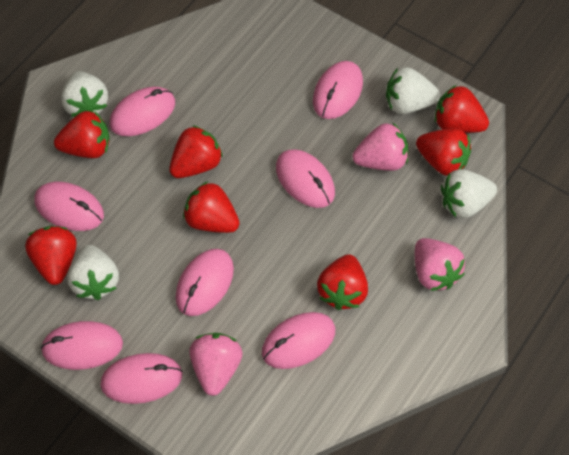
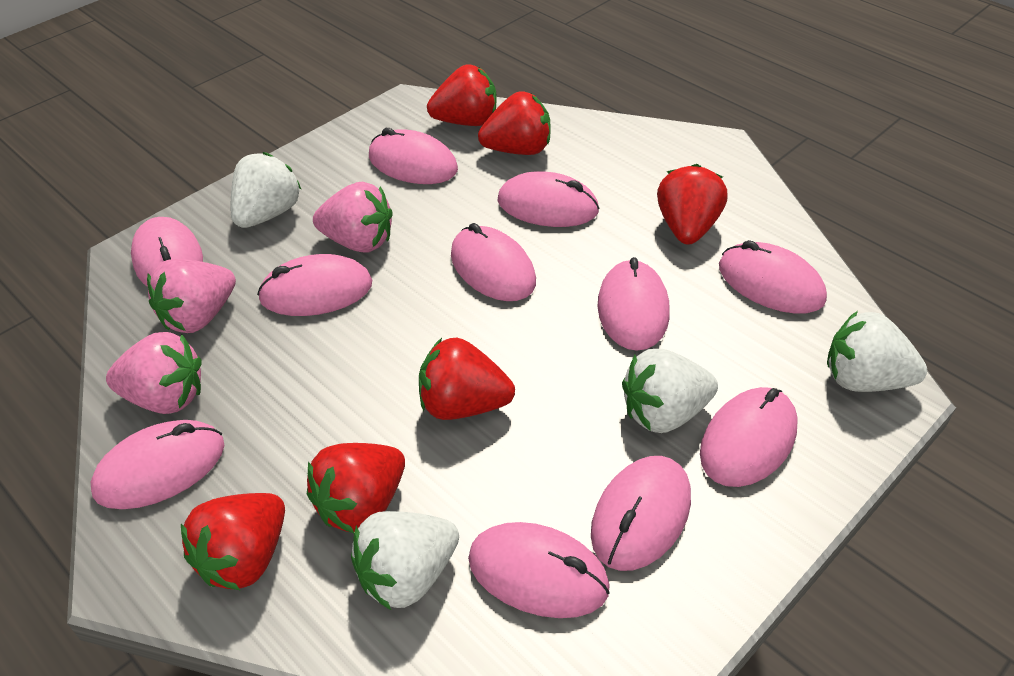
pink mouse: 8 -> 11
red strawberry: 7 -> 6

